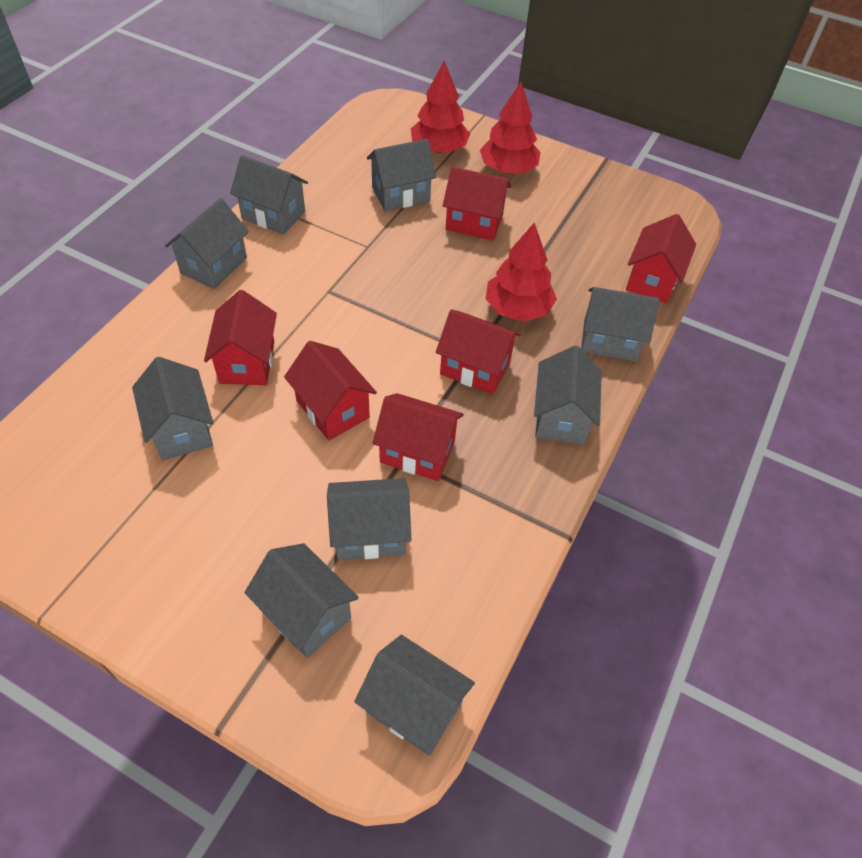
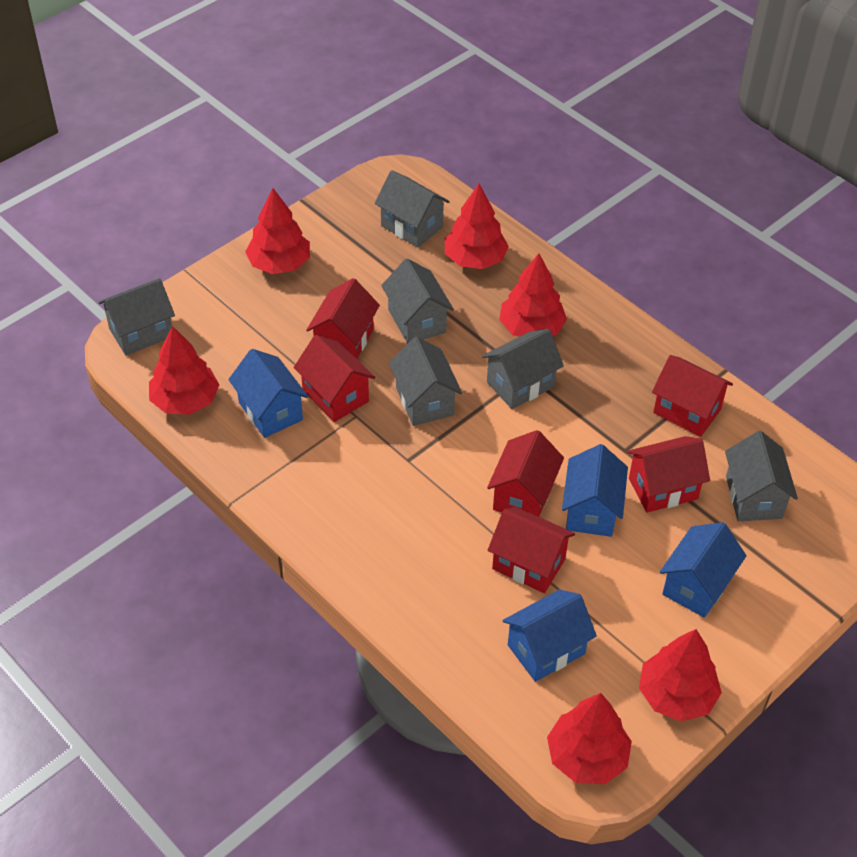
blue house: 0 -> 4
grey house: 9 -> 6
red tree: 3 -> 6

